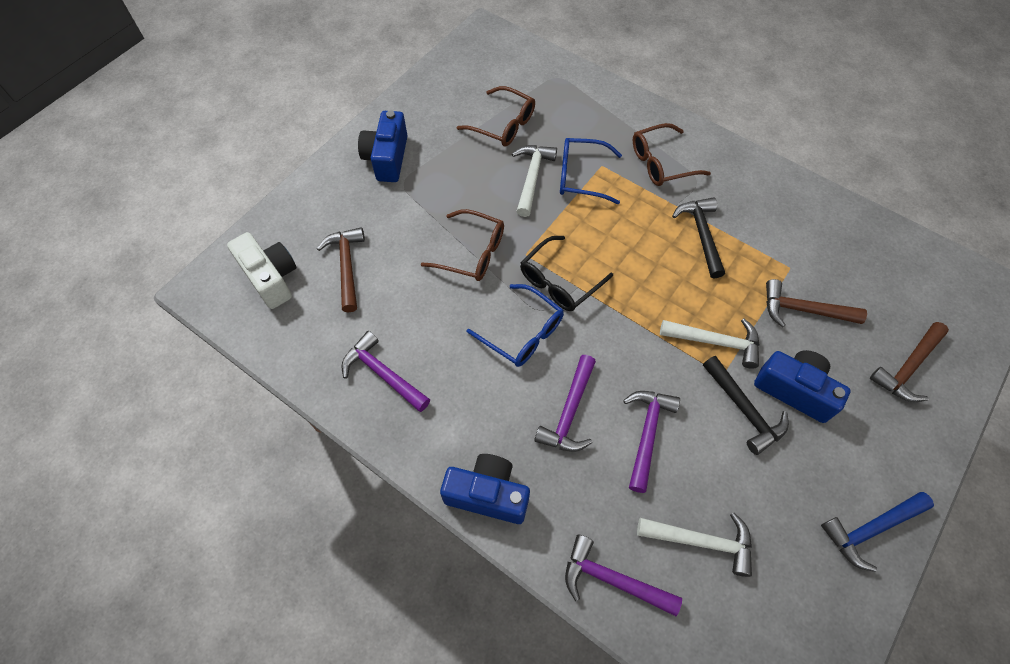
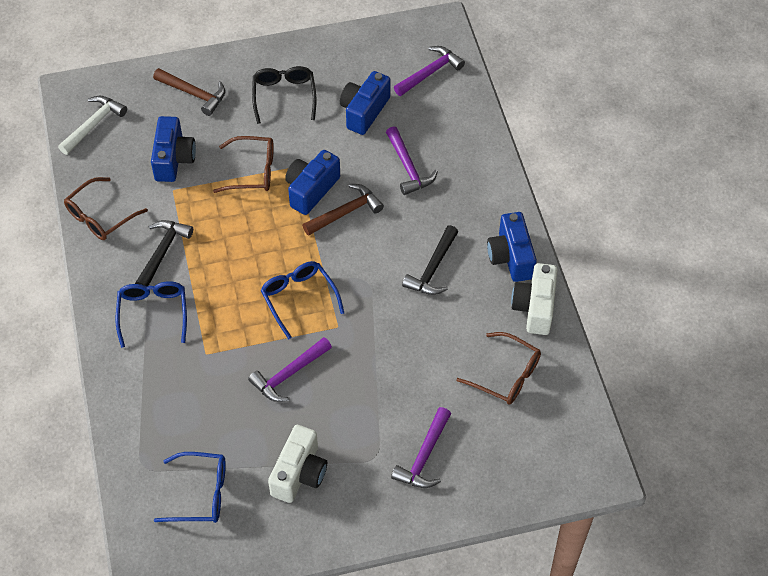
blue camera: 3 -> 4
blue glasses: 2 -> 3
blue hammer: 1 -> 0
brown hammer: 3 -> 2
white camera: 1 -> 2
white hammer: 3 -> 1

